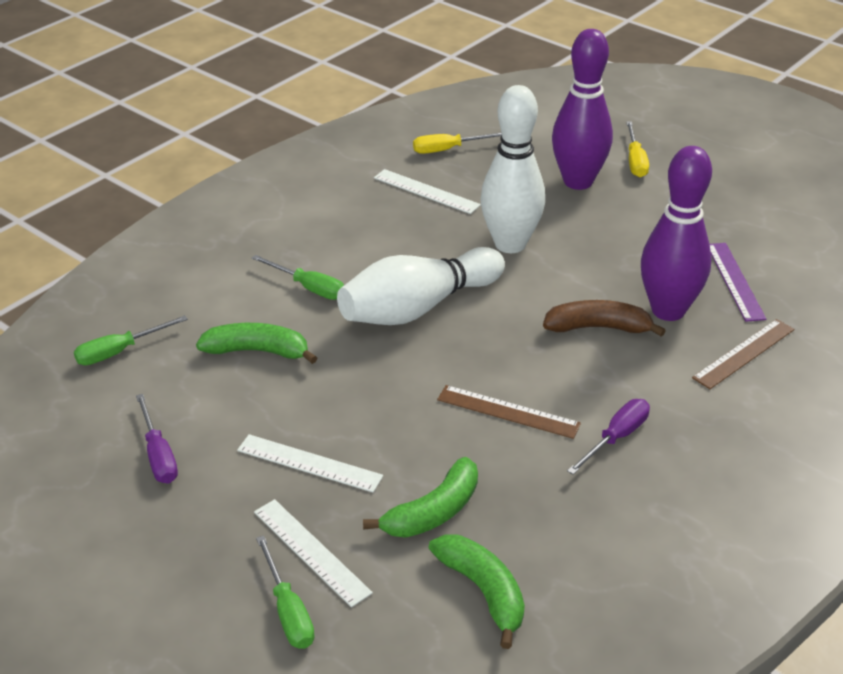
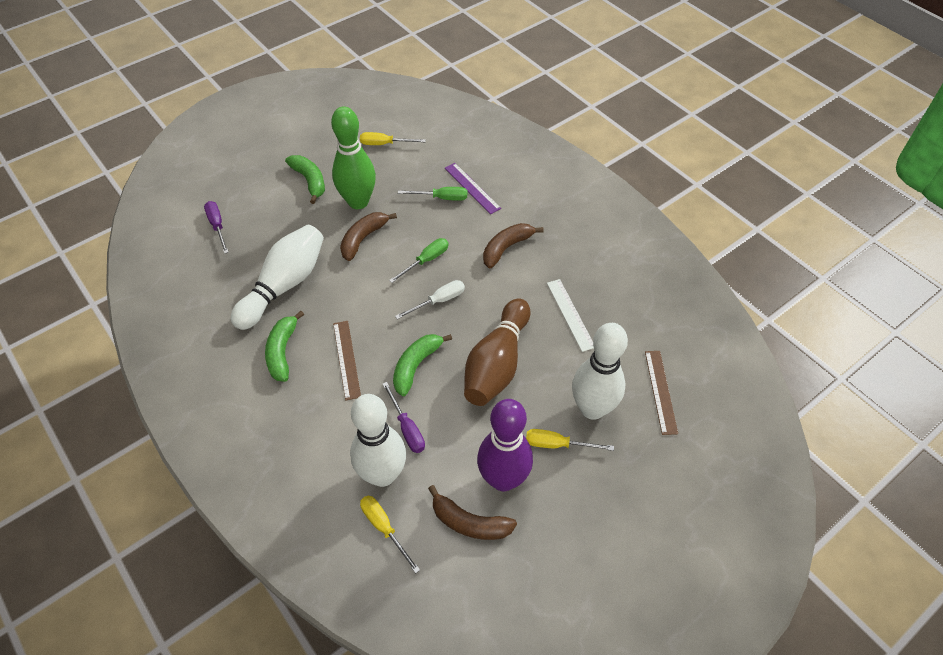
brown banana: 1 -> 3
brown bowling pin: 0 -> 1
green bowling pin: 0 -> 1
green screwdriver: 3 -> 2
purple bowling pin: 2 -> 1
white bowling pin: 2 -> 3
white ruler: 3 -> 1
white screwdriver: 0 -> 1
yellow screwdriver: 2 -> 3

